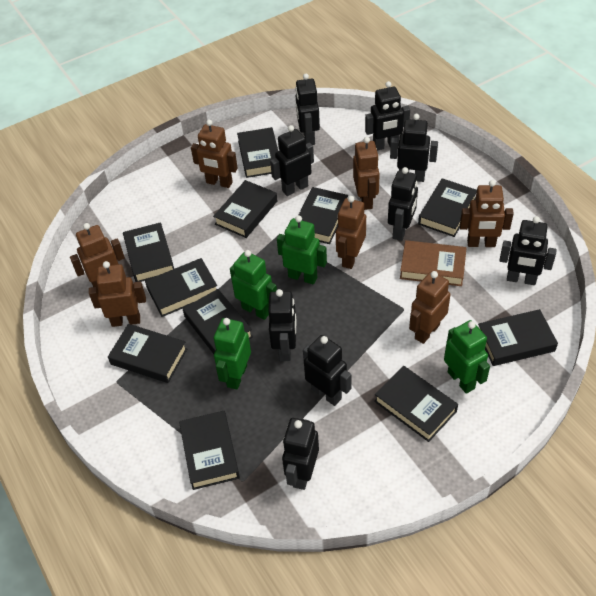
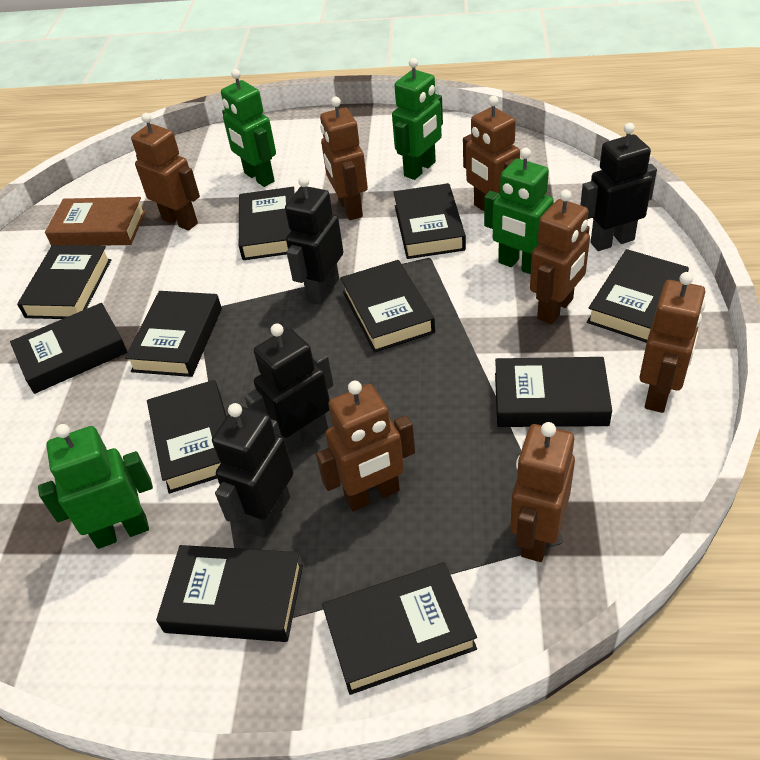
black robot: 9 -> 4

